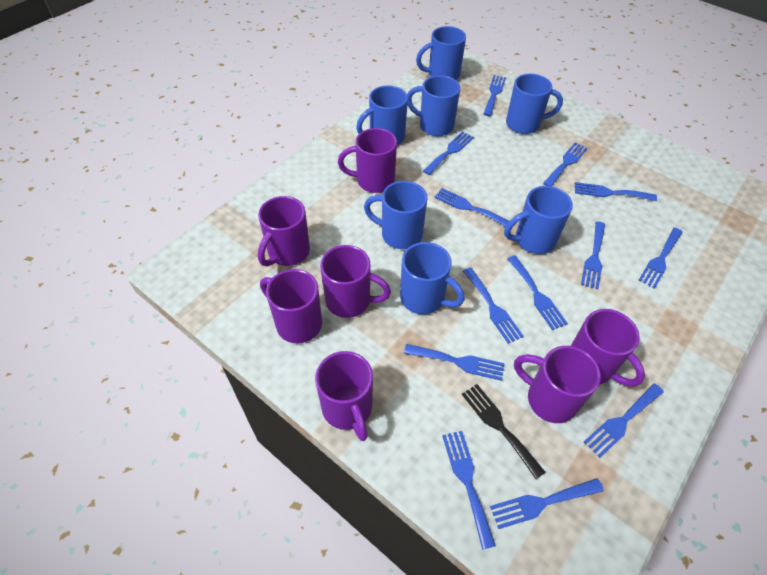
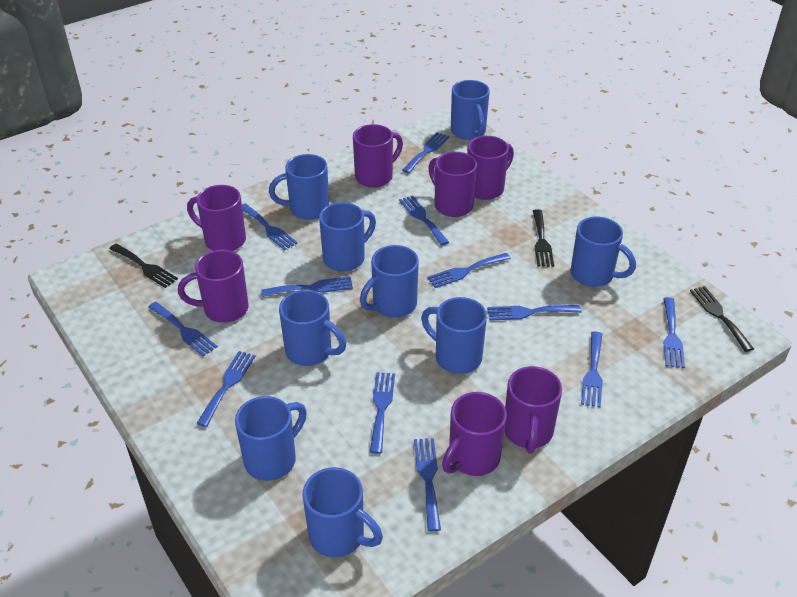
black fork: 1 -> 3
blue fork: 13 -> 12
blue mug: 7 -> 9

